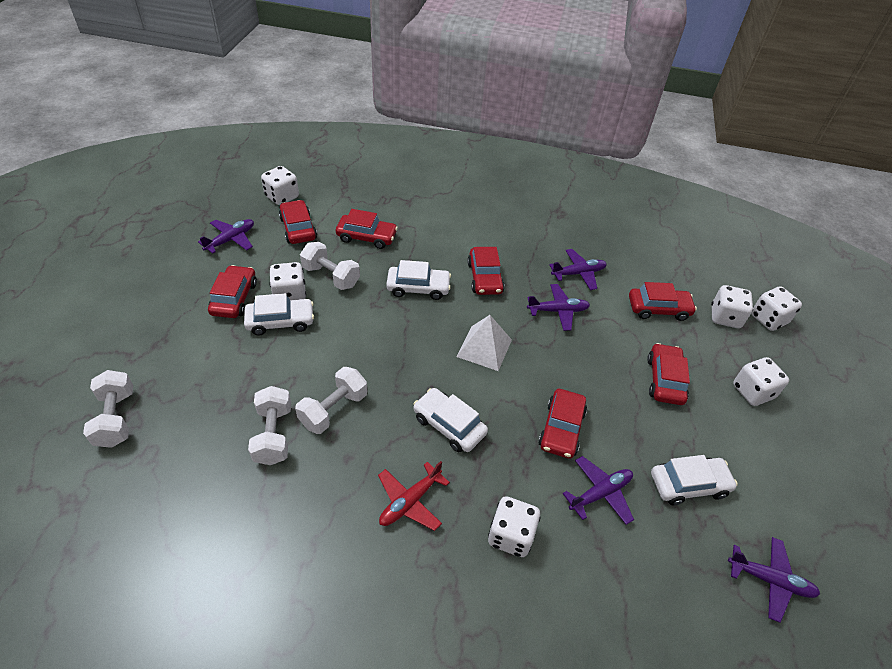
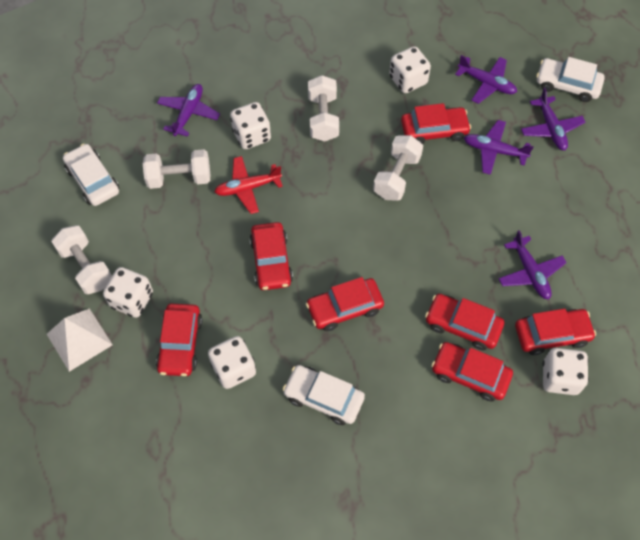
white car: 4 -> 3
white dice: 6 -> 5

